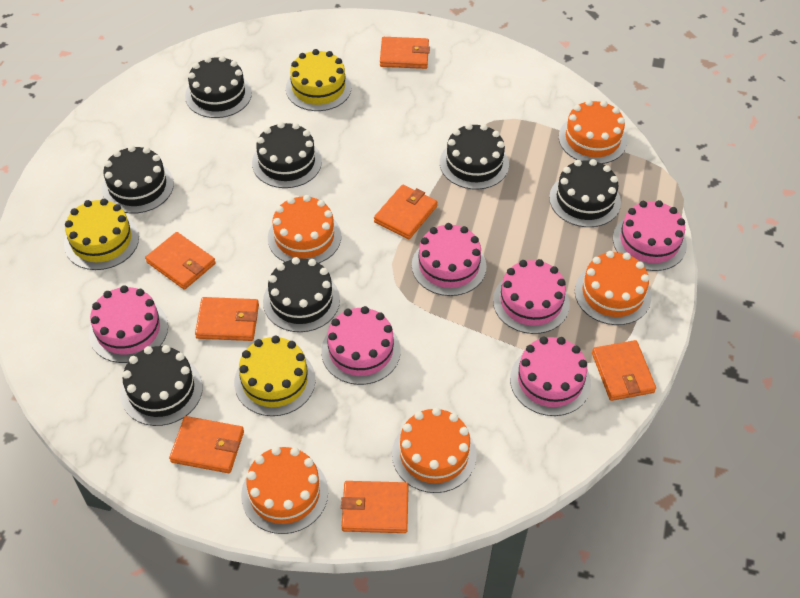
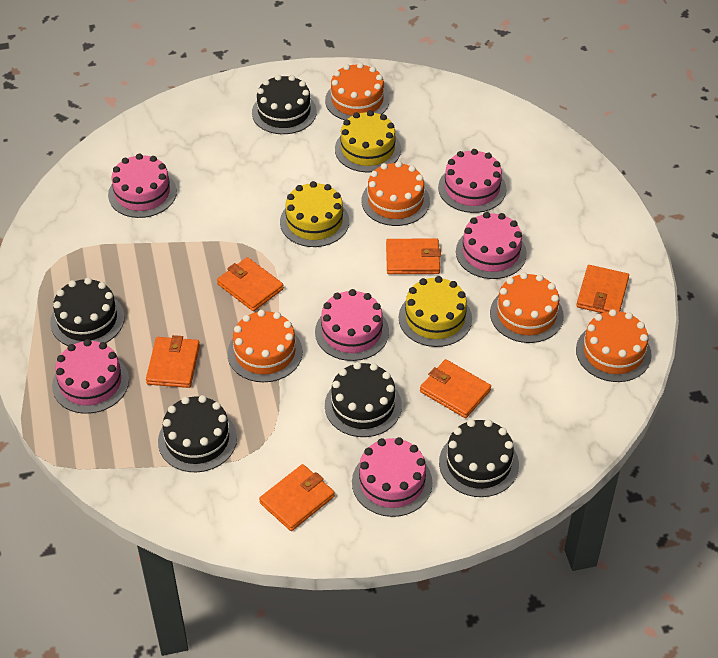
black cake: 7 -> 5
orange wallet: 7 -> 6

